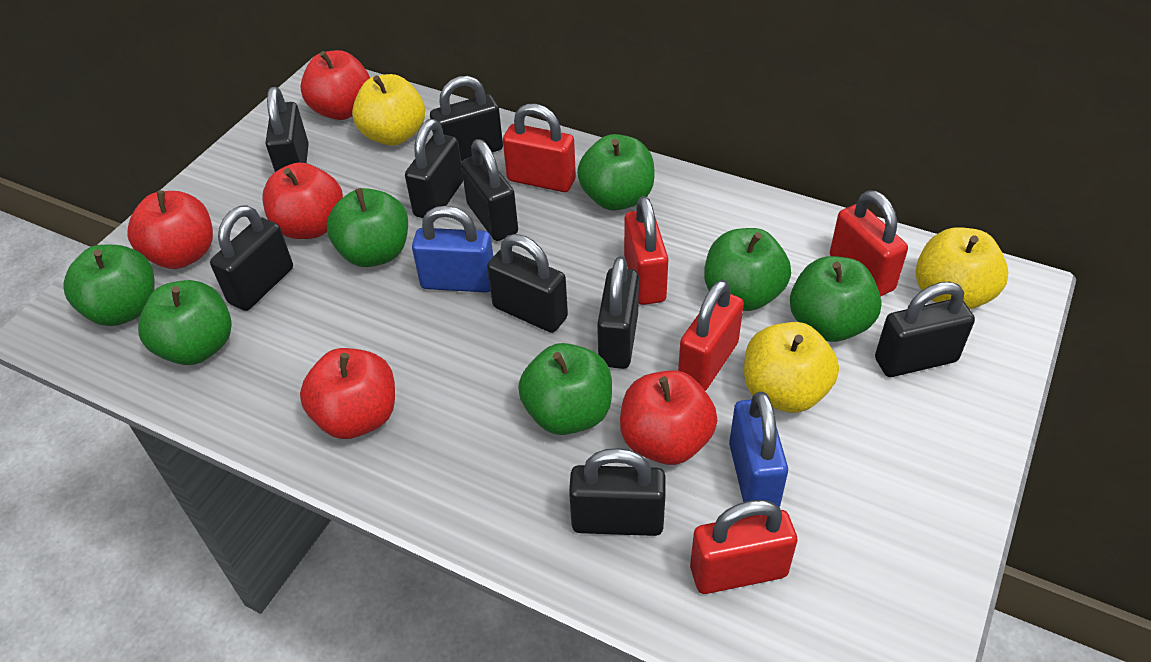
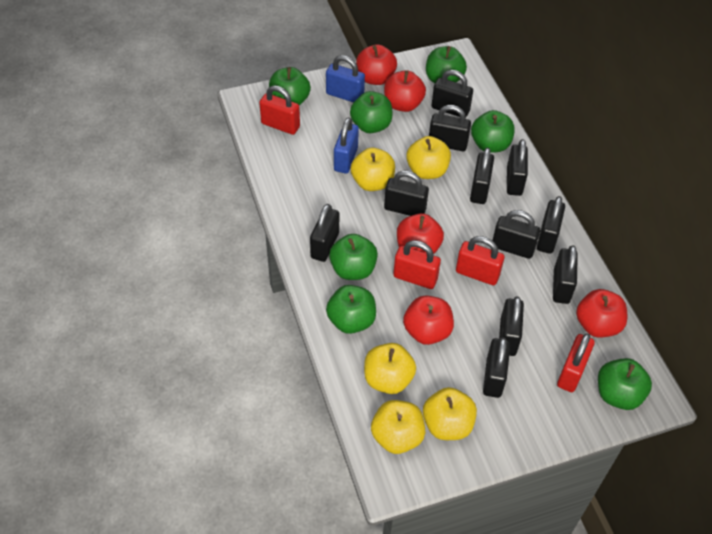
black padlock: 9 -> 11
red padlock: 5 -> 4
yellow apple: 3 -> 5

